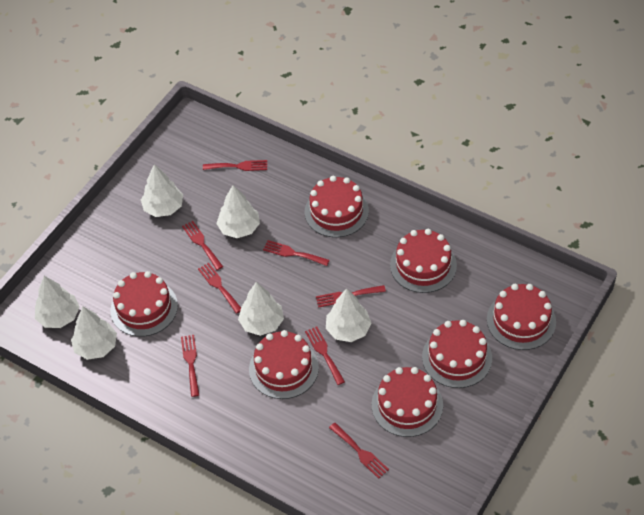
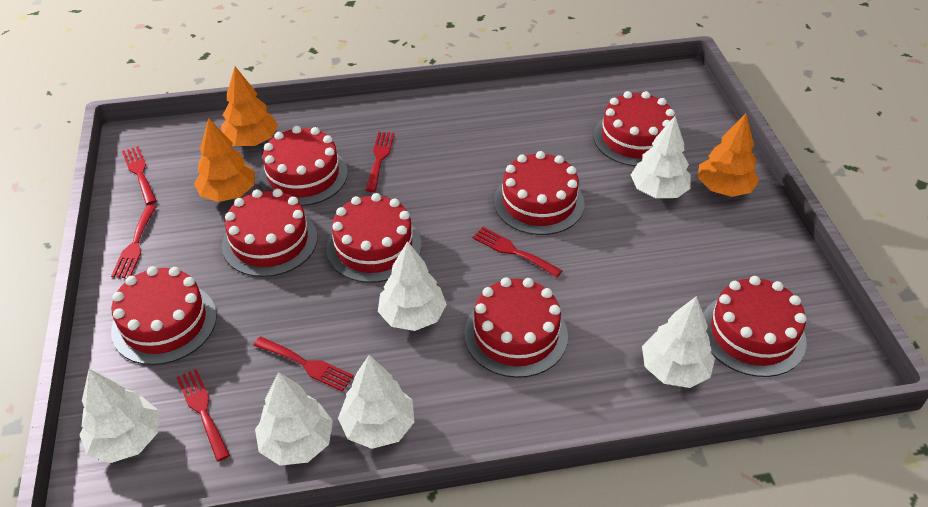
orange tree: 0 -> 3
red cake: 7 -> 8
red fork: 8 -> 6

